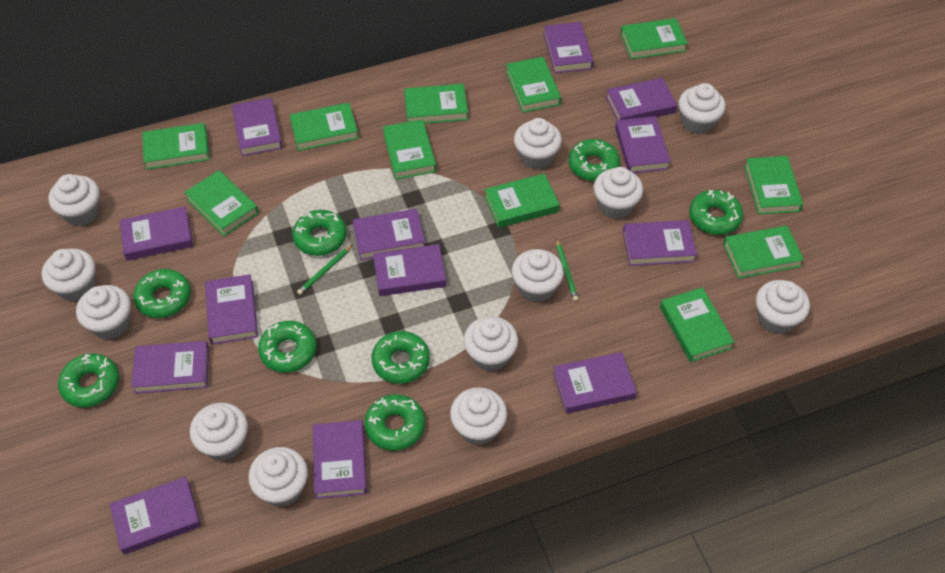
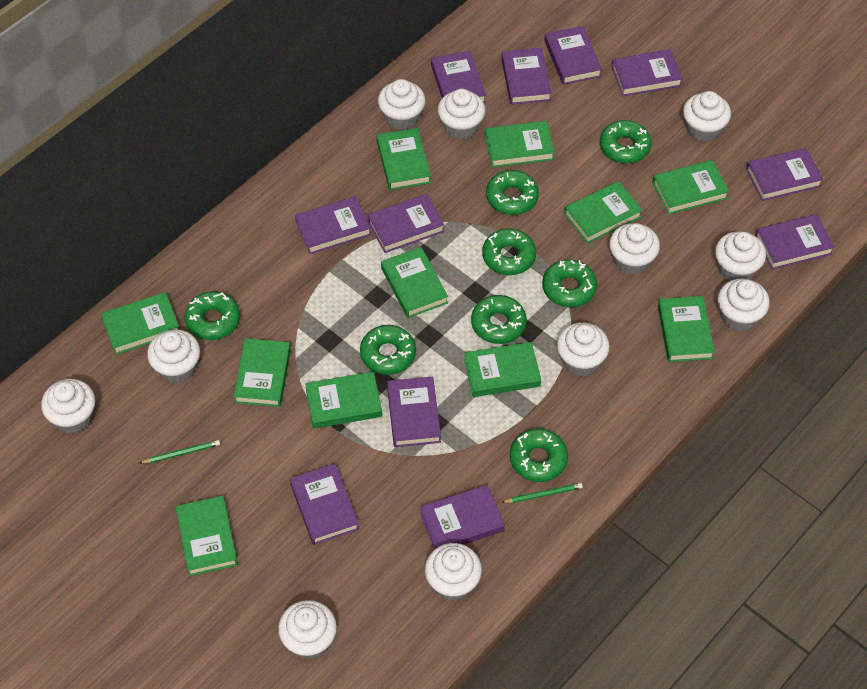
purple book: 13 -> 11
white cupcake: 12 -> 11

